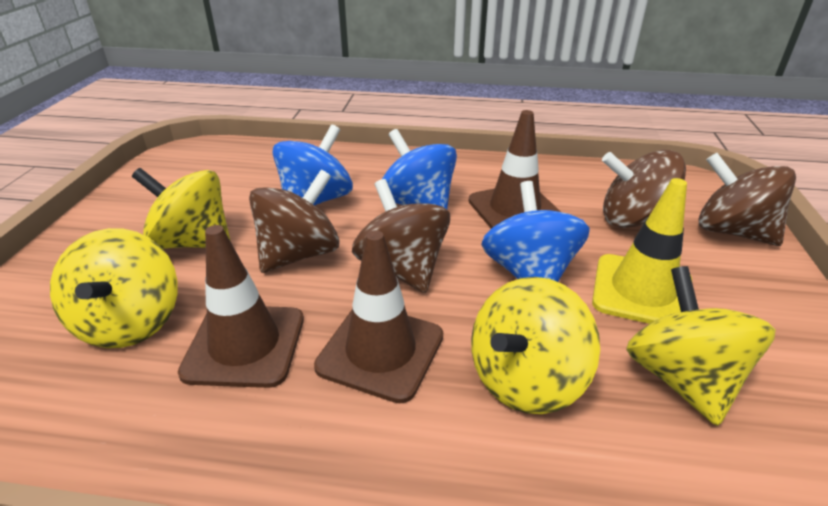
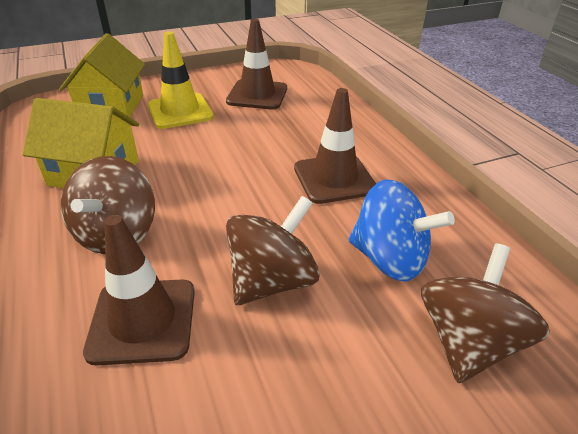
blue spinning top: 3 -> 1
brown spinning top: 4 -> 3
yellow house: 0 -> 2
yellow spinning top: 4 -> 0

